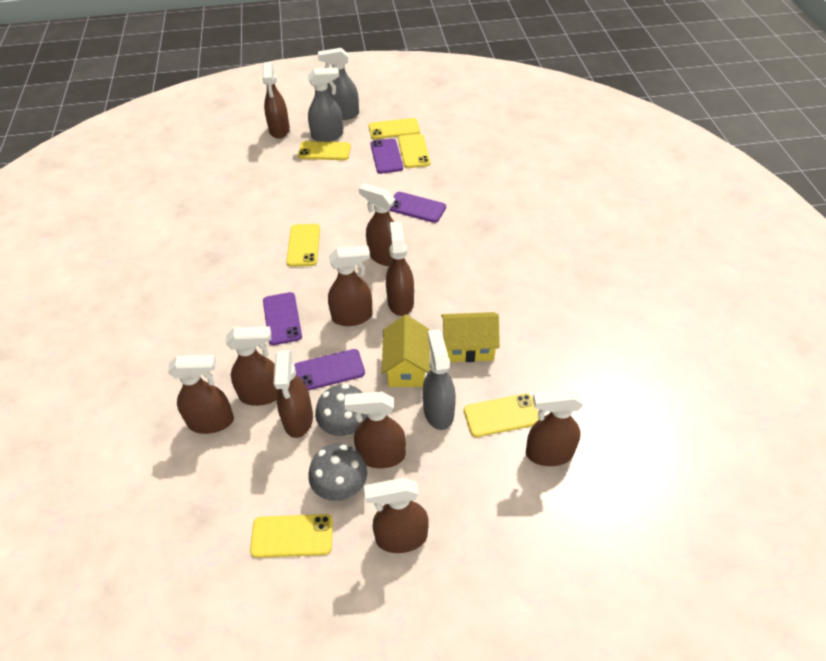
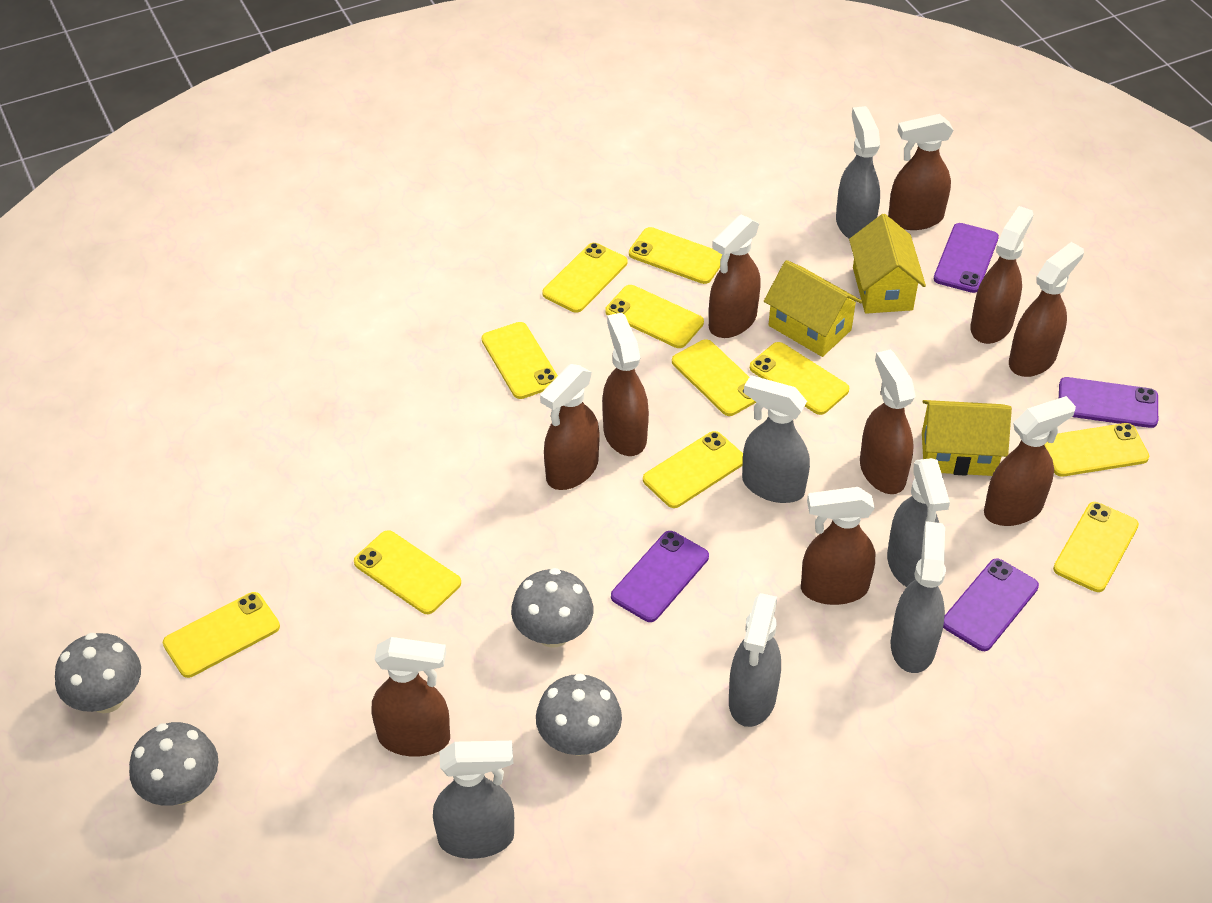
grey mushroom: 2 -> 4
grey spray bottle: 3 -> 6
yellow house: 2 -> 3
yellow phone: 6 -> 11

